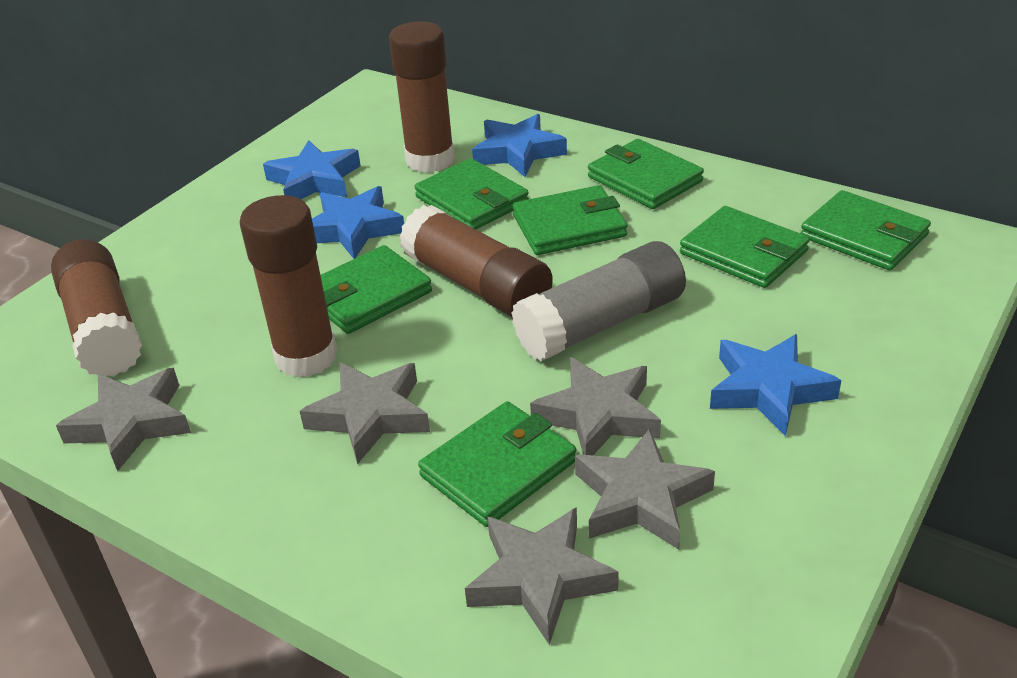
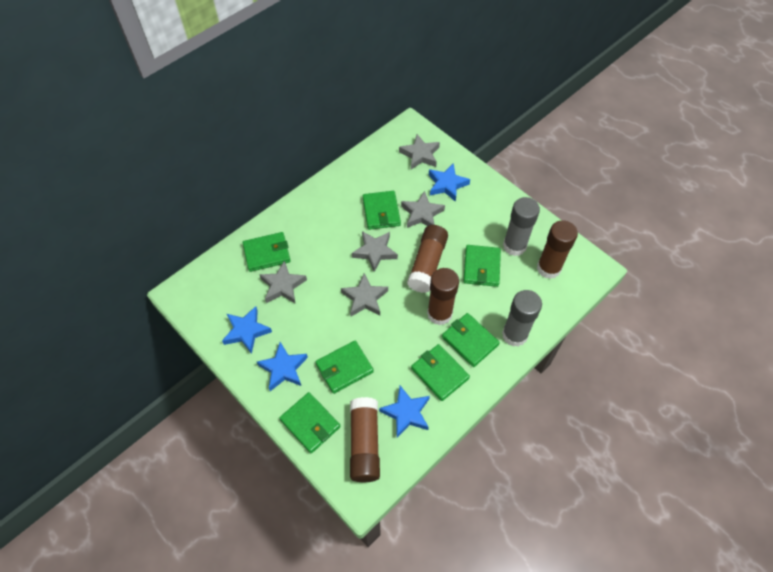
grey glue stick: 1 -> 2

